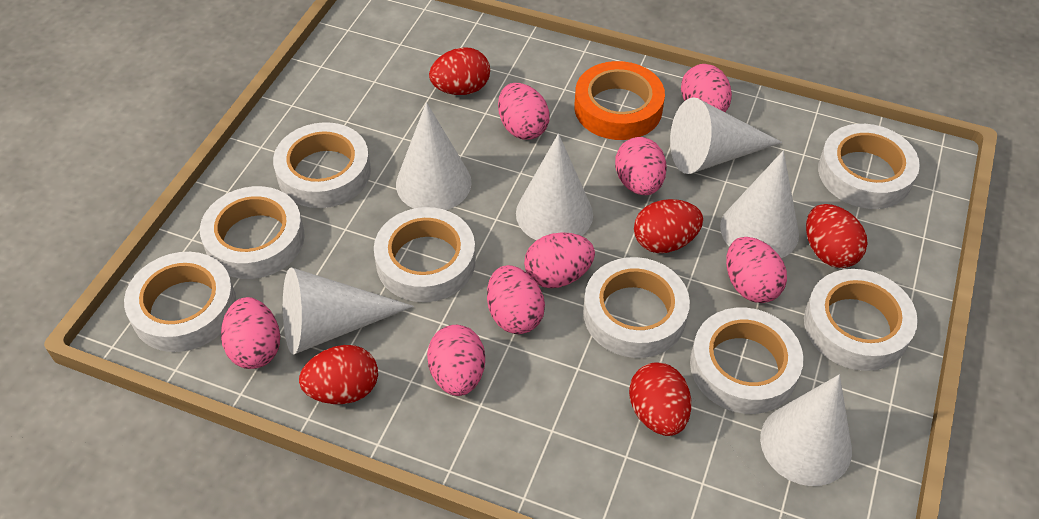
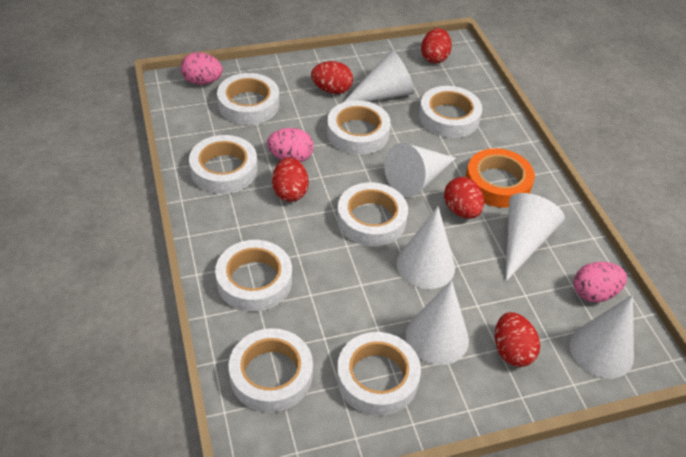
pink egg: 8 -> 3

